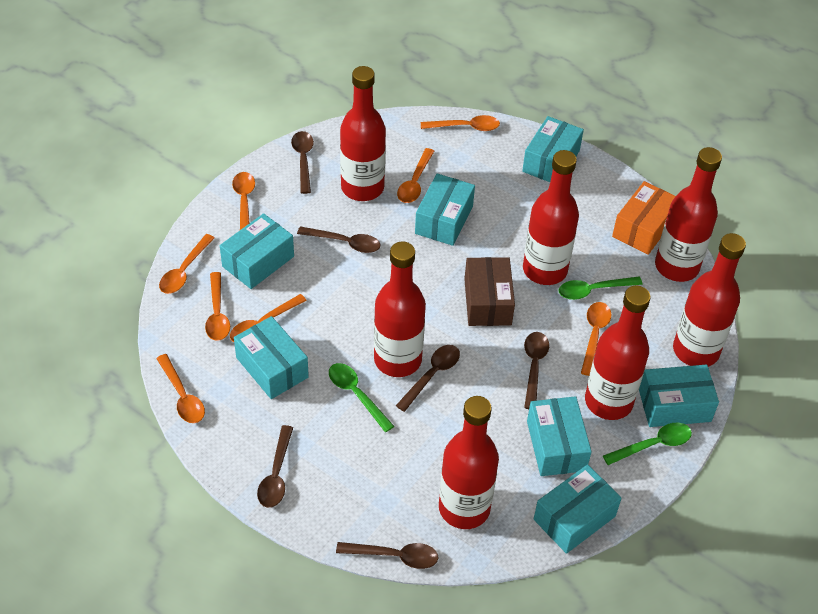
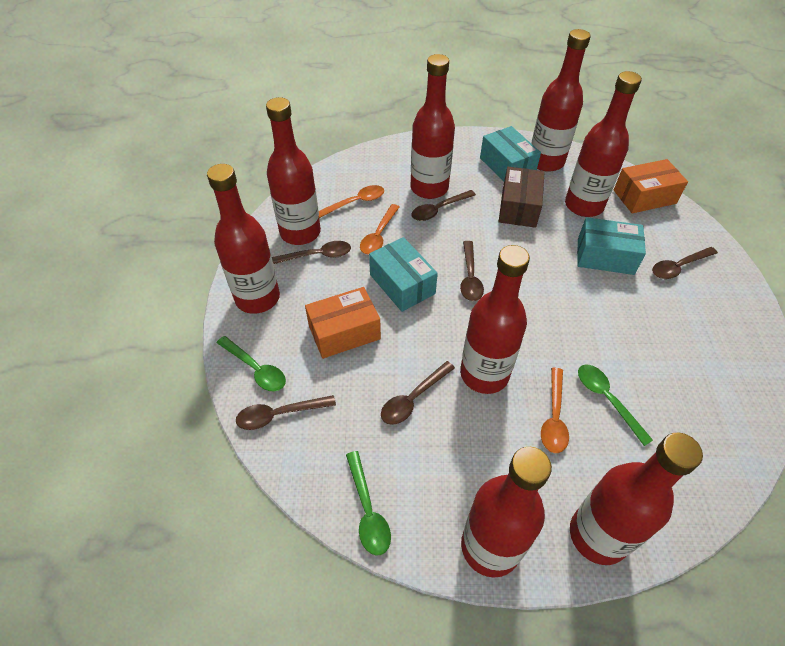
orange box: 1 -> 2
orange spoon: 8 -> 3
red bottle: 7 -> 8
turquoise box: 7 -> 3

